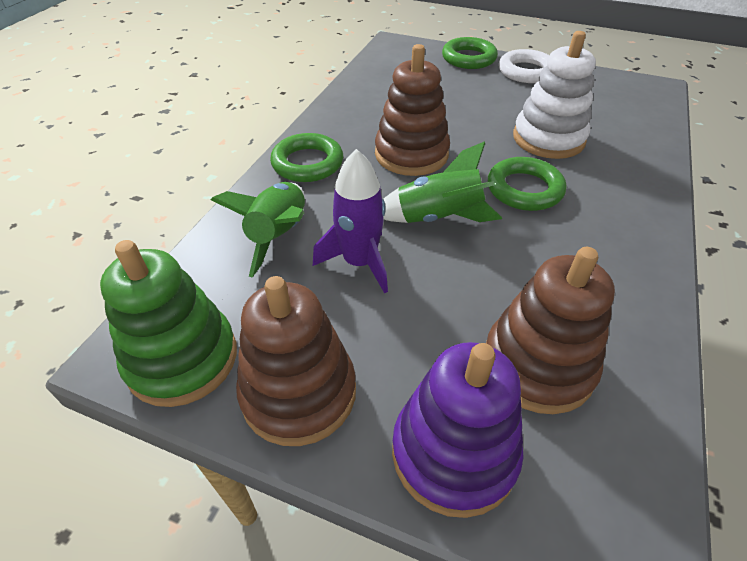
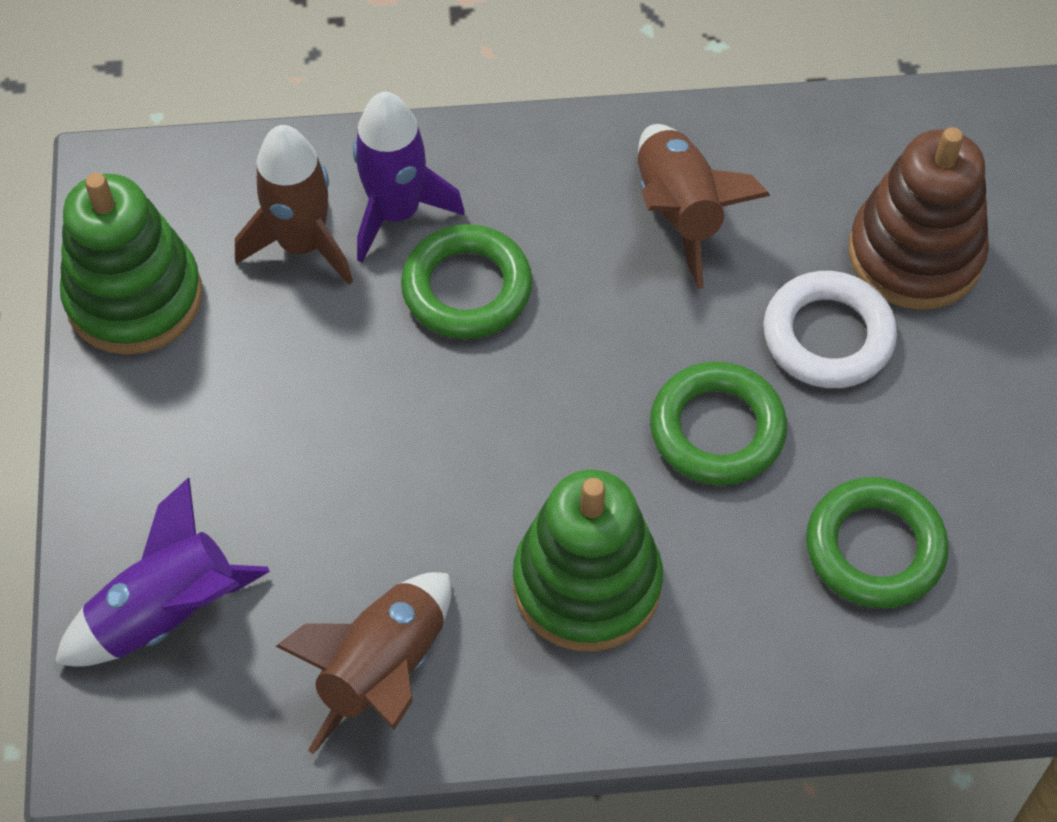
brown rocket: 0 -> 3
brown stacking toy: 3 -> 1
green rocket: 2 -> 0
green stacking toy: 1 -> 2
purple rocket: 1 -> 2
purple stacking toy: 1 -> 0
white stacking toy: 1 -> 0

